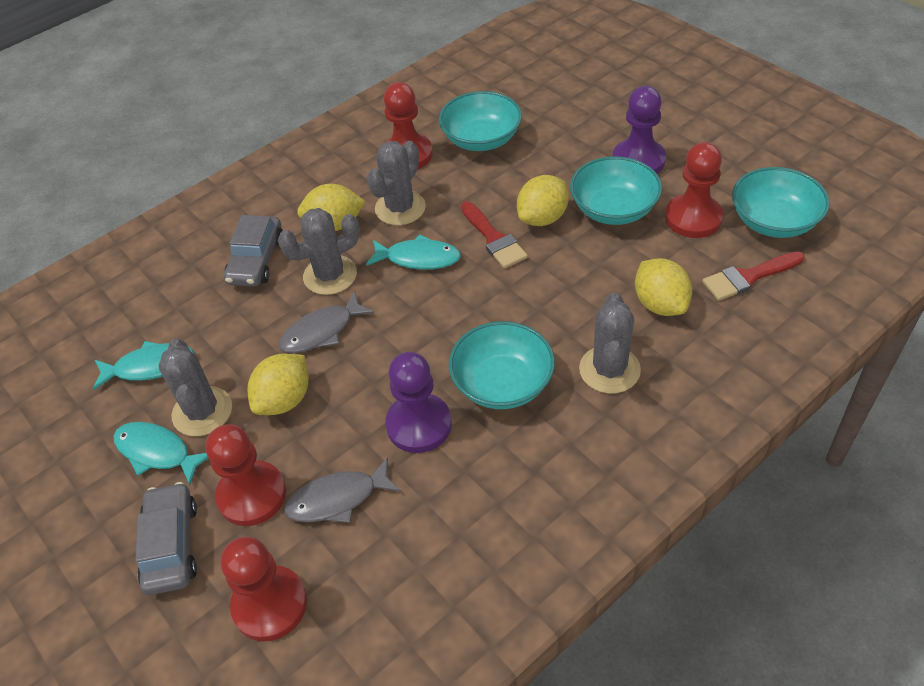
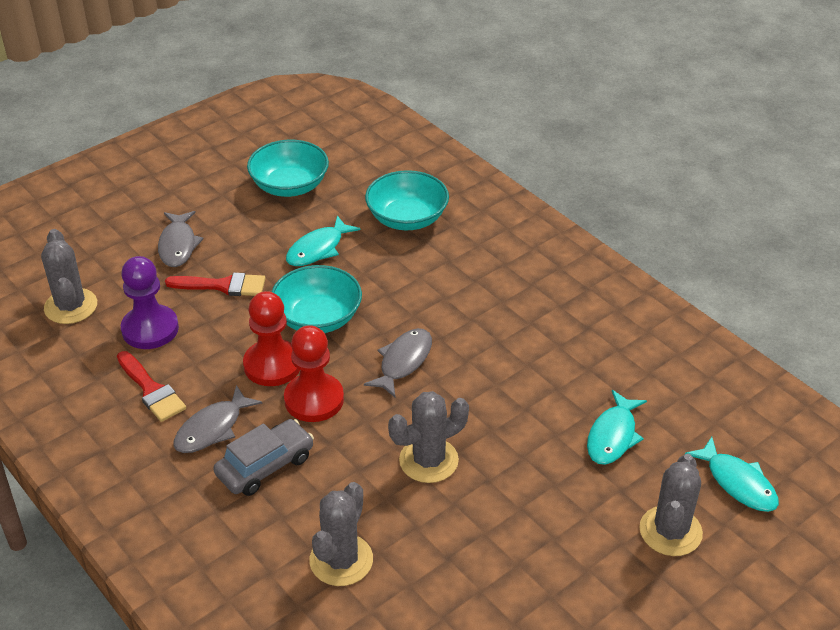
grey car: 2 -> 1
grey fish: 2 -> 3
purple pawn: 2 -> 1
red pawn: 4 -> 2
turquoise bowl: 4 -> 3
yellow lemon: 4 -> 0

